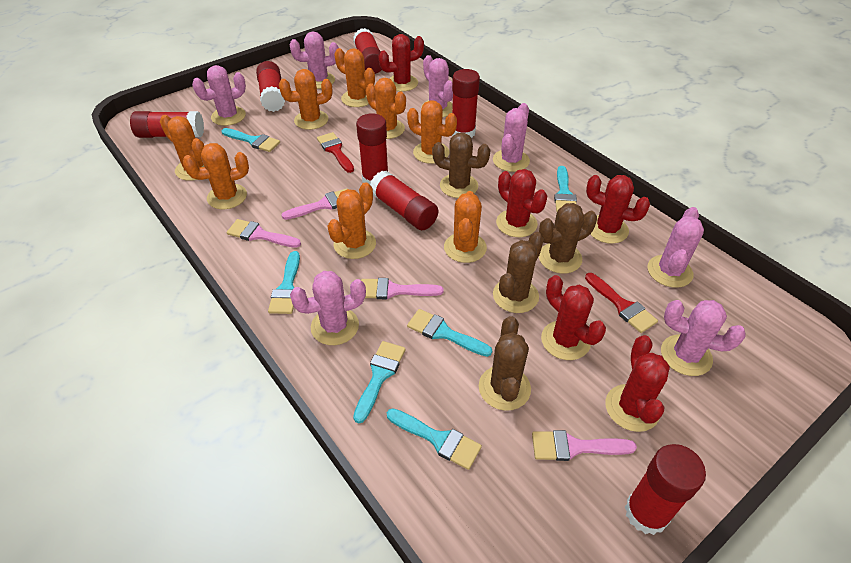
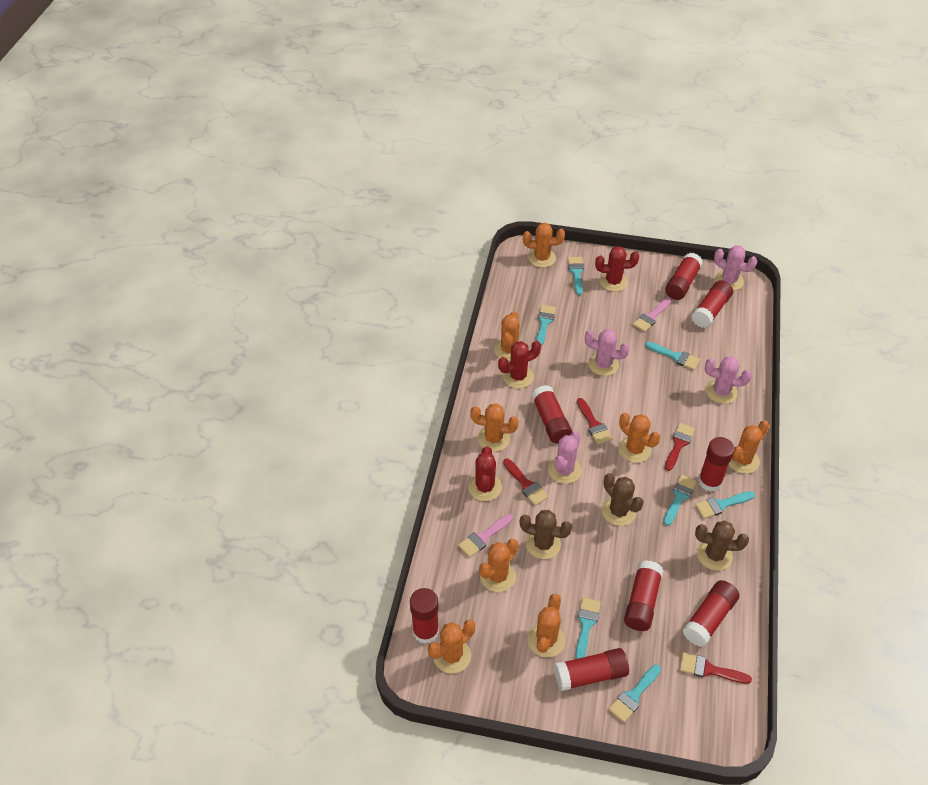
brown cactus: 4 -> 3
pink brush: 4 -> 2
pink cactus: 7 -> 4
red brush: 2 -> 4
red cactus: 5 -> 3
red glue stick: 7 -> 8
turquoise brush: 6 -> 7

